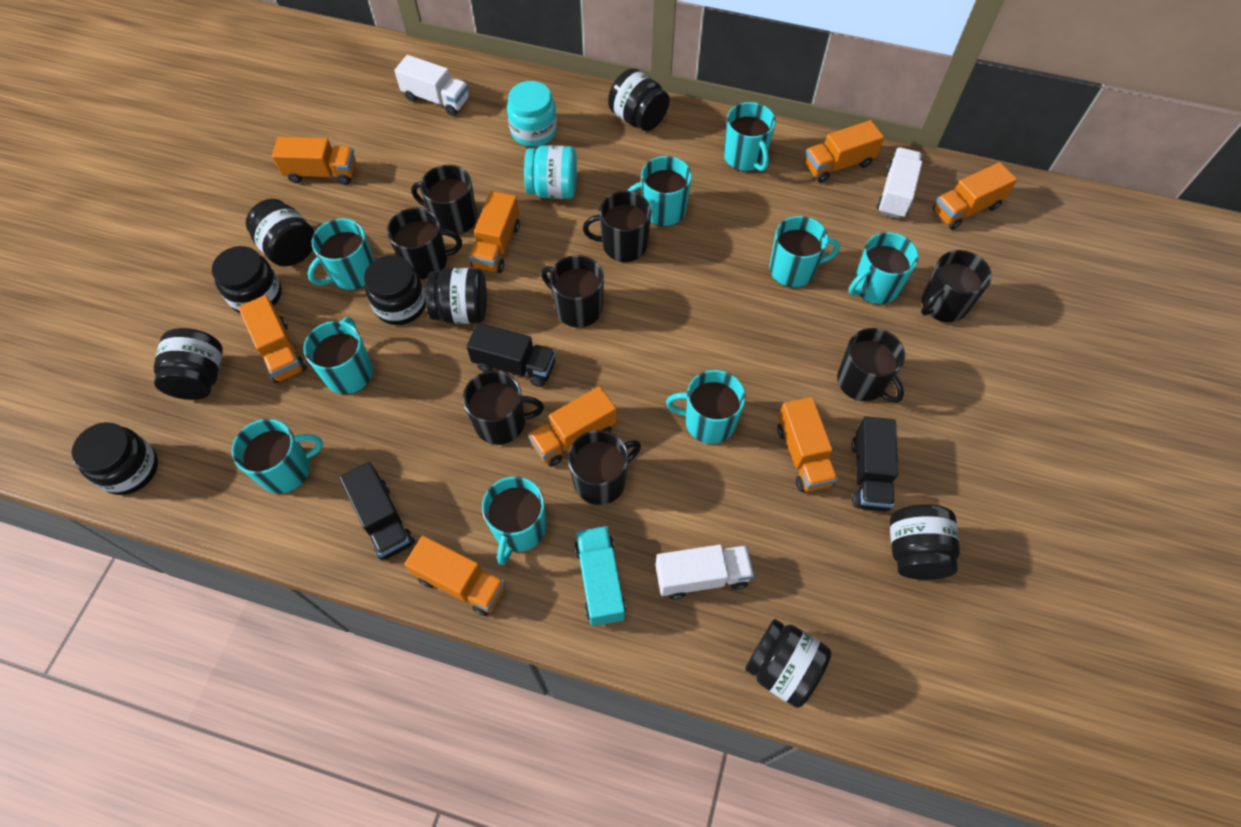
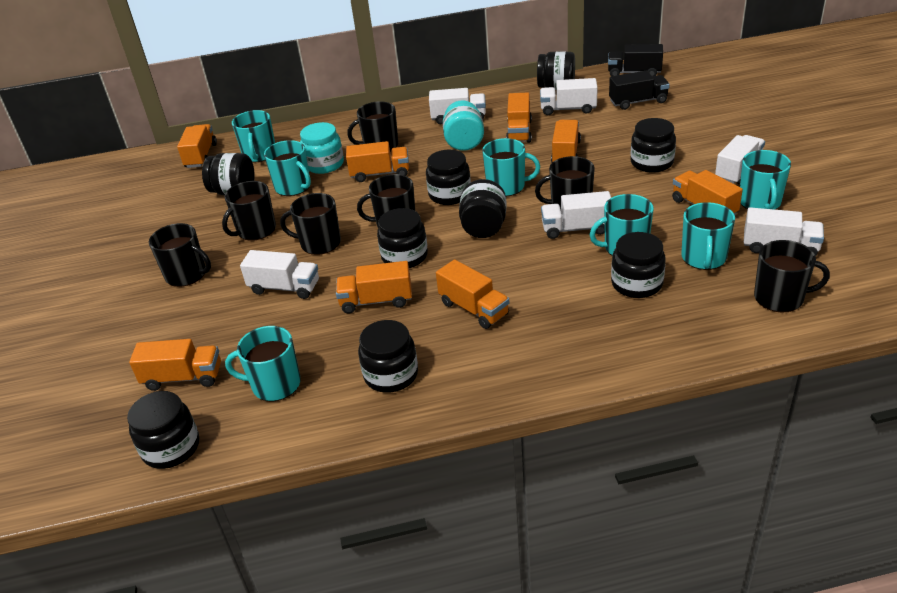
black mug: 8 -> 7
black truck: 3 -> 2
turquoise mug: 9 -> 7
turquoise truck: 1 -> 0
white truck: 3 -> 6

